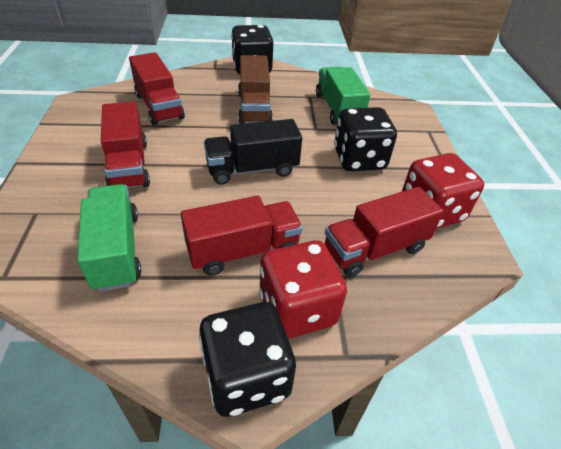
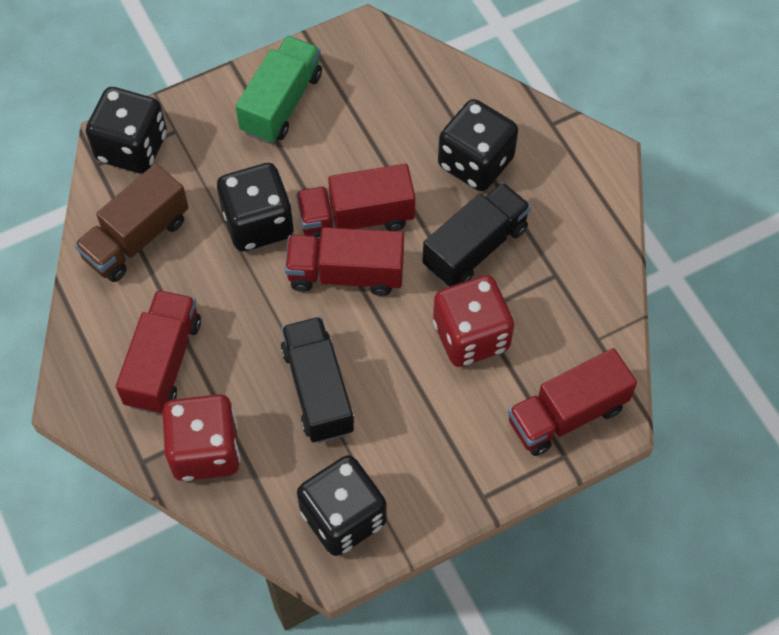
black dice: 3 -> 4
black truck: 1 -> 2
green truck: 2 -> 1

